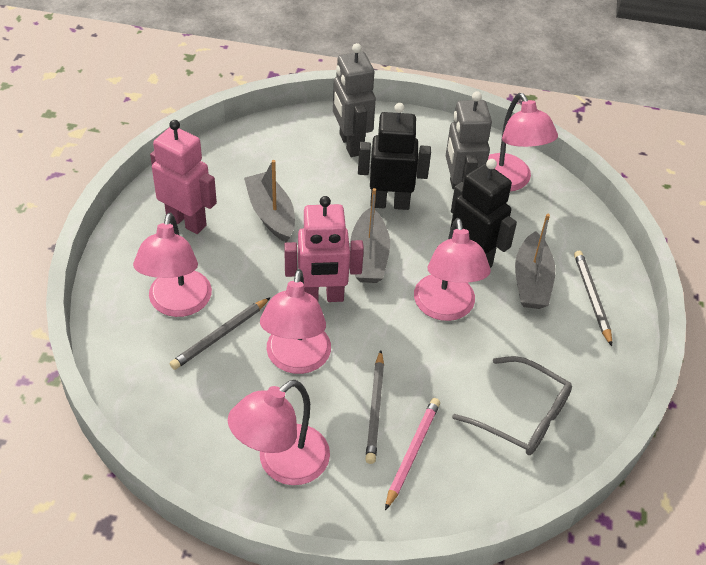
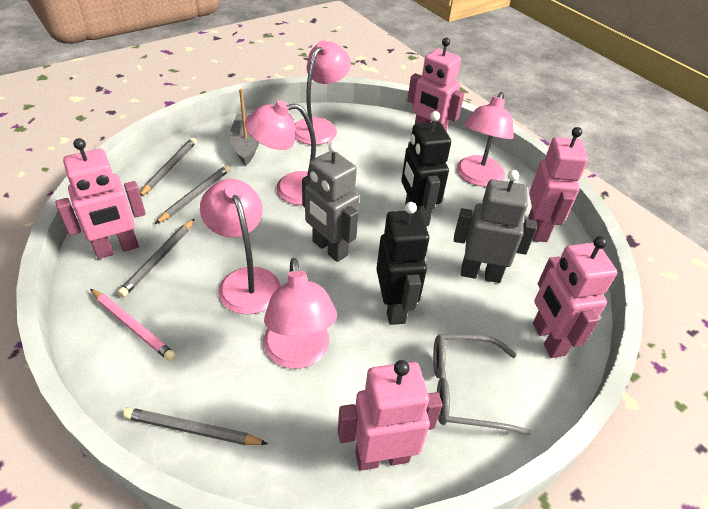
grey boat: 3 -> 1
grey pencil: 3 -> 4
pink robot: 2 -> 5

